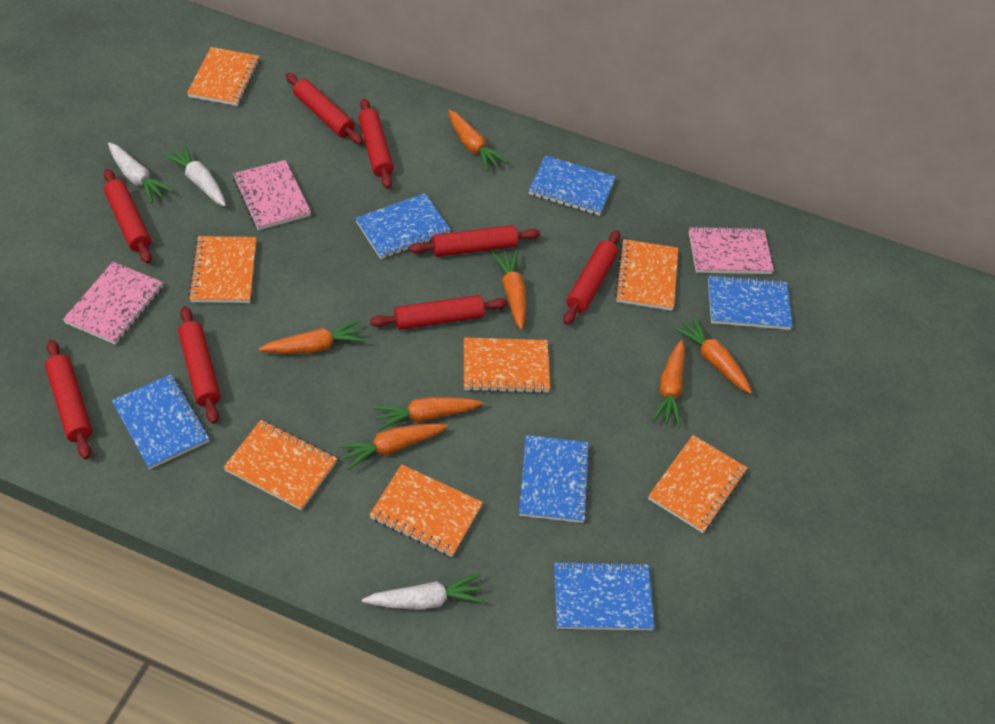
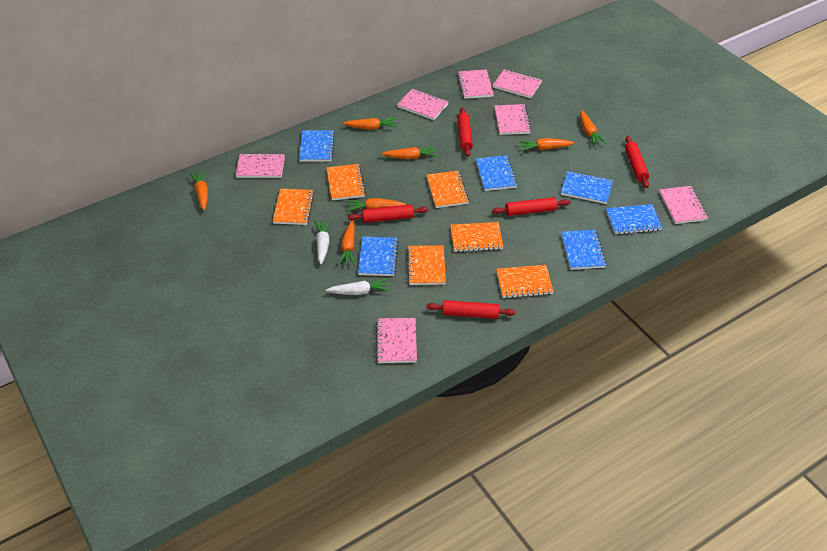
orange notebook: 7 -> 6
pink notebook: 3 -> 7
red rolling pin: 8 -> 5
white carrot: 3 -> 2

